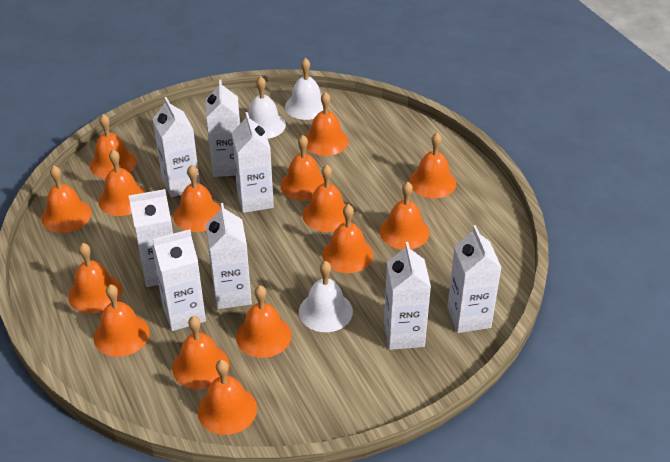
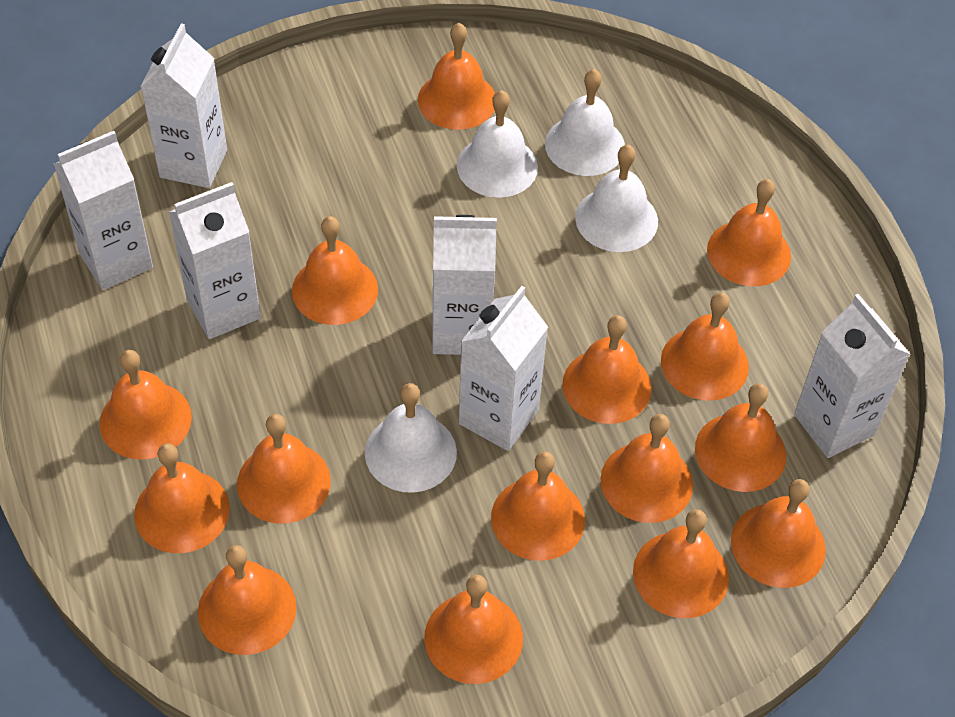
white bell: 3 -> 4
white carton: 8 -> 6

